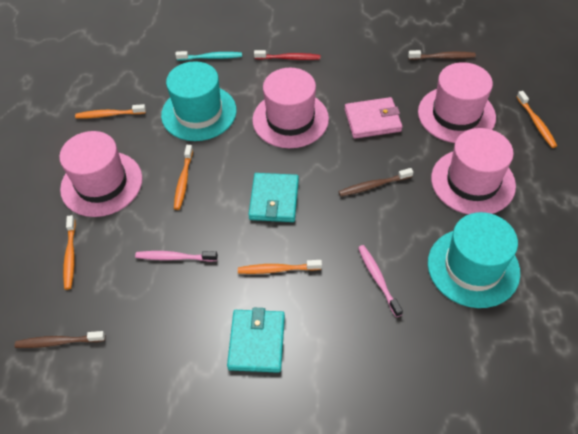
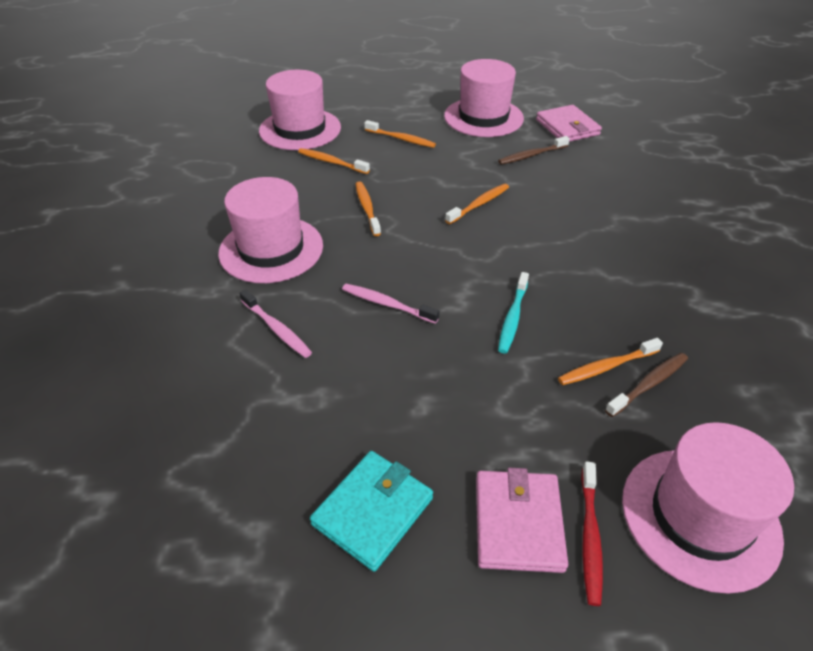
brown toothbrush: 3 -> 2
pink wallet: 1 -> 2
turquoise hat: 2 -> 0
turquoise wallet: 2 -> 1

